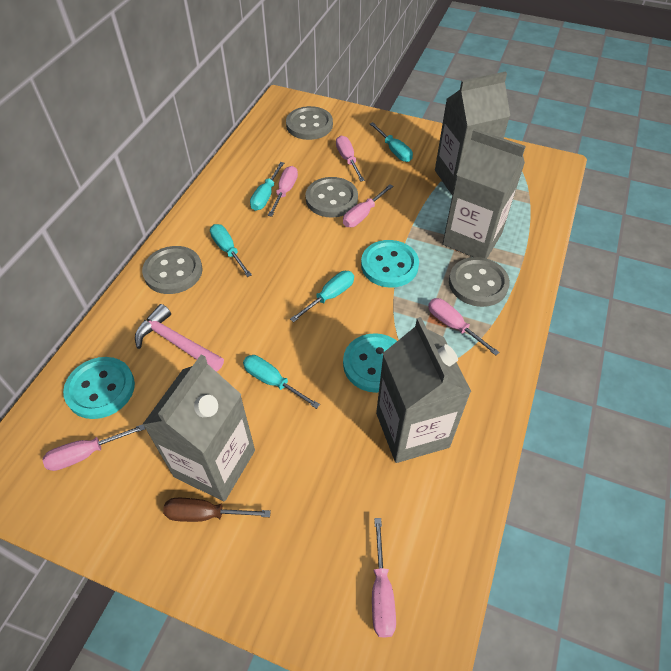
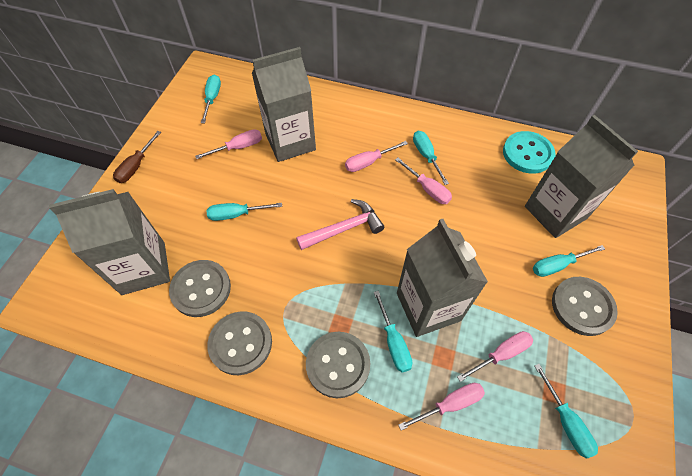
pink screwdriver: 6 -> 5
turquoise button: 3 -> 1
turquoise screwdriver: 5 -> 6

